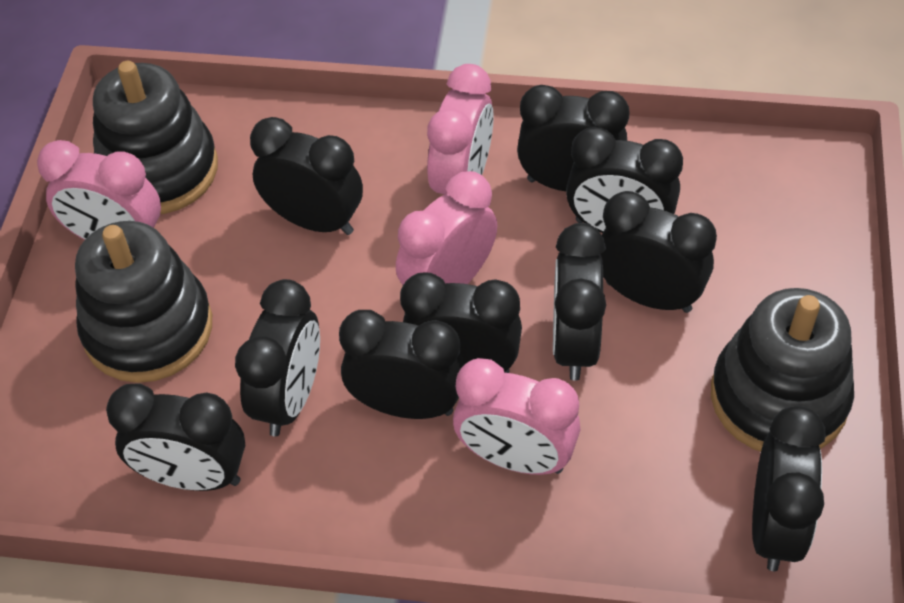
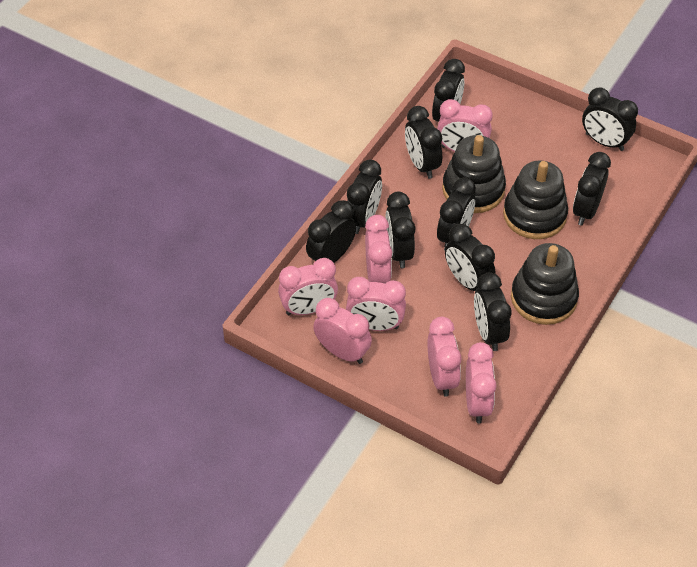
pink clock: 4 -> 7

